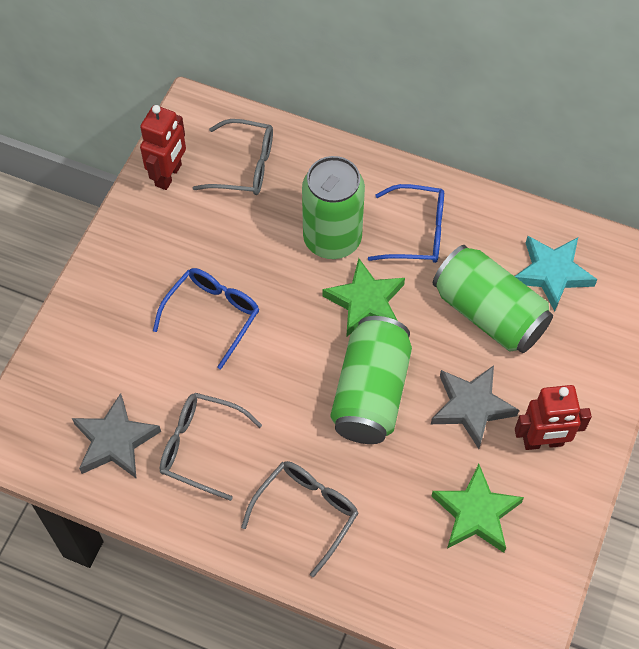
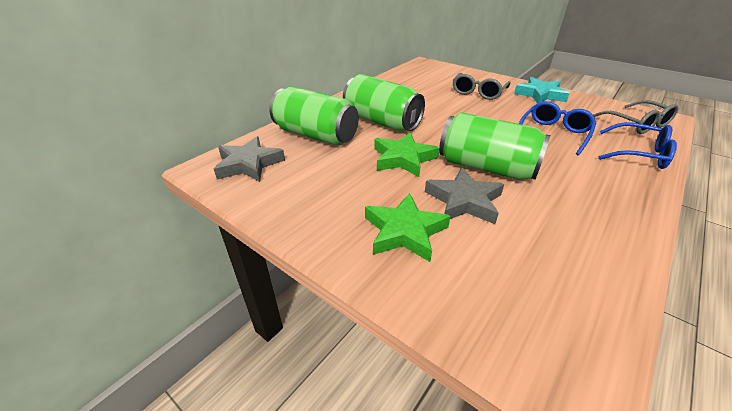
grey glasses: 3 -> 2
red robot: 2 -> 0

